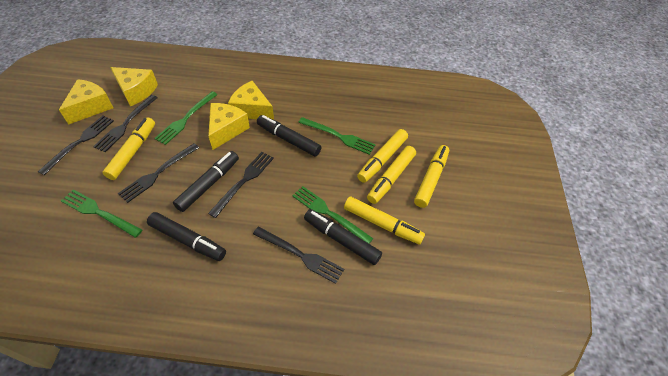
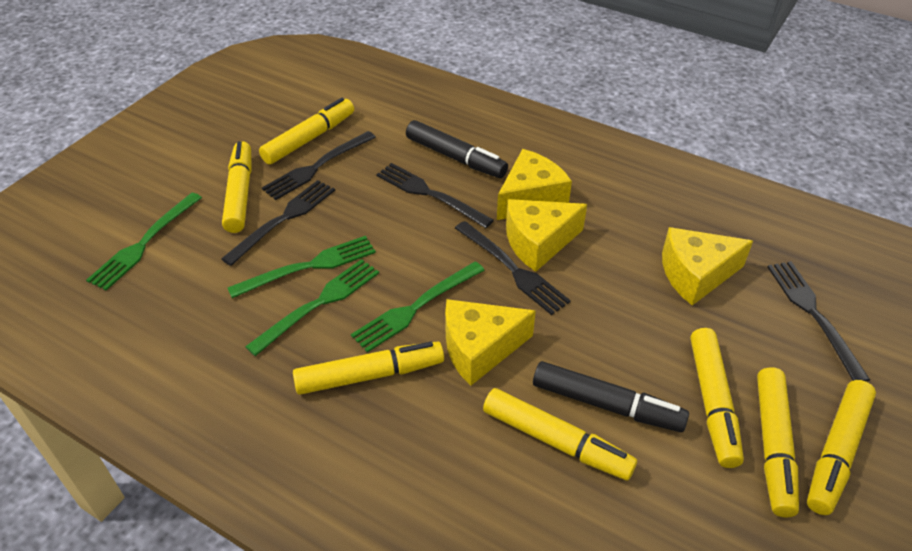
black marker: 4 -> 2
yellow marker: 5 -> 7

